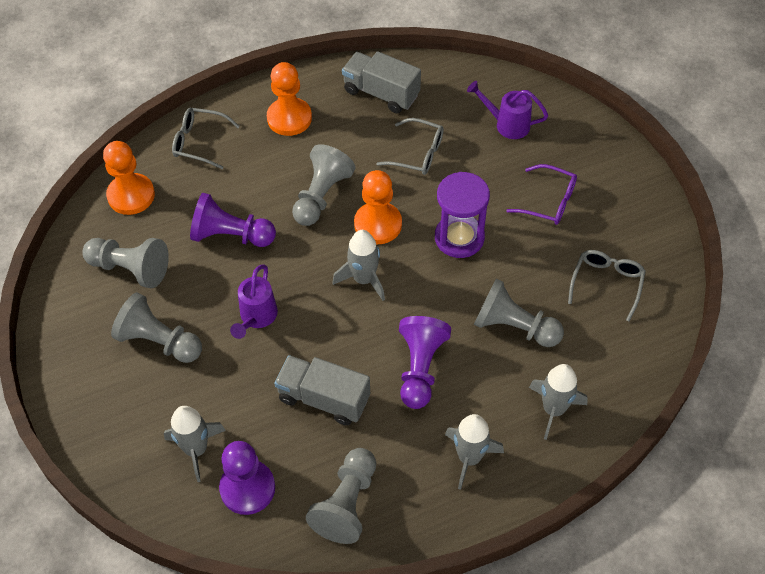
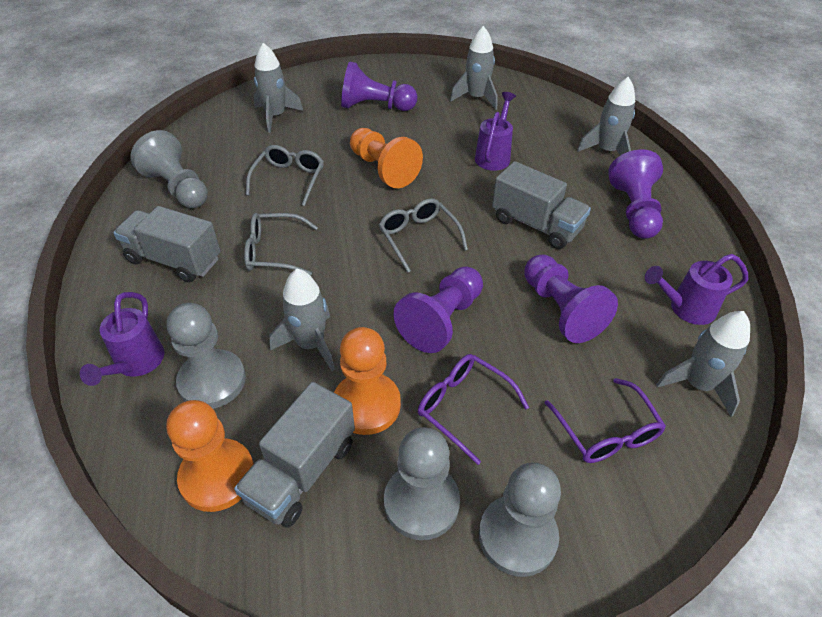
grey pawn: 5 -> 4
grey rocket: 4 -> 5
grey truck: 2 -> 3
purple glasses: 1 -> 2
purple hourglass: 1 -> 0
purple pawn: 3 -> 4
purple watering can: 2 -> 3

